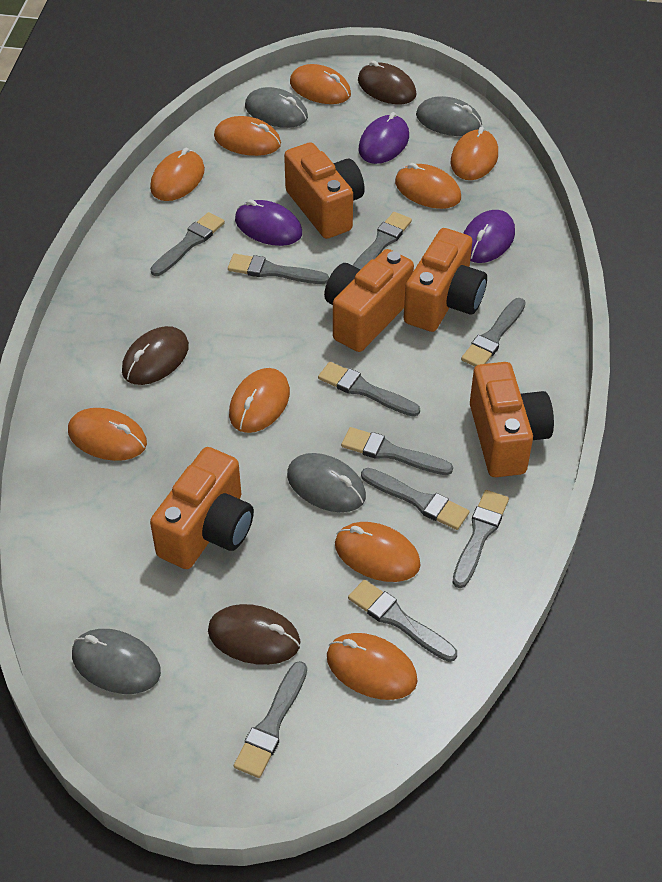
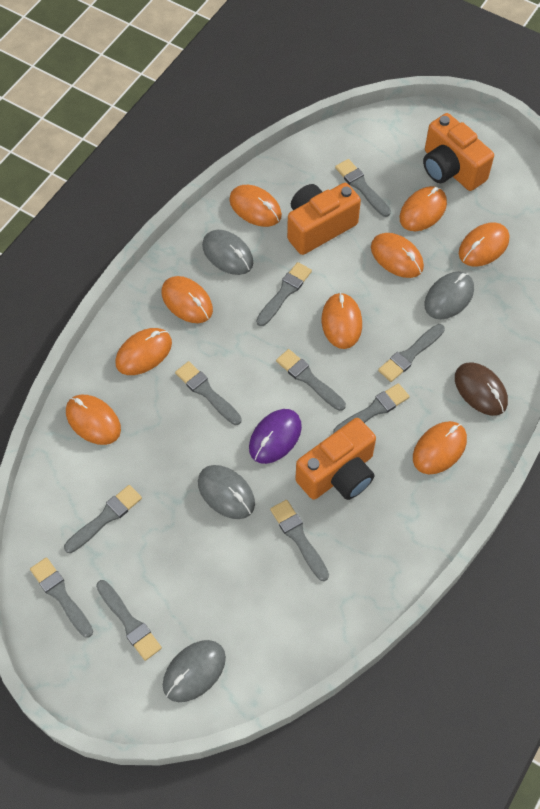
brown mouse: 3 -> 1
orange camera: 5 -> 3
purple mouse: 3 -> 1

